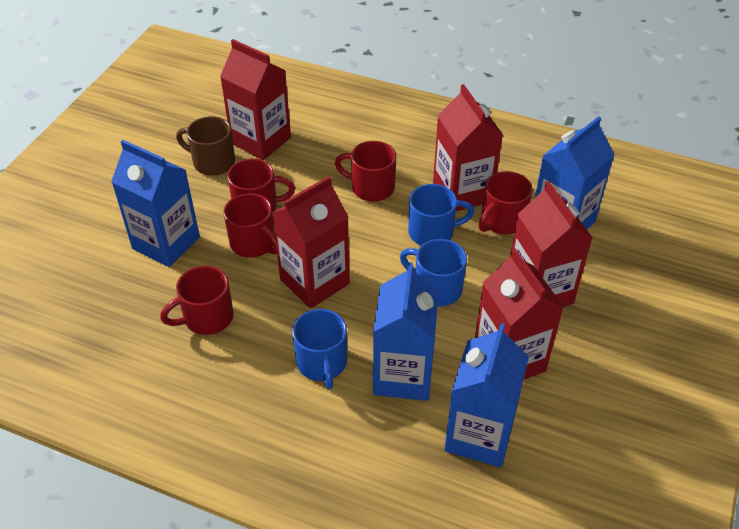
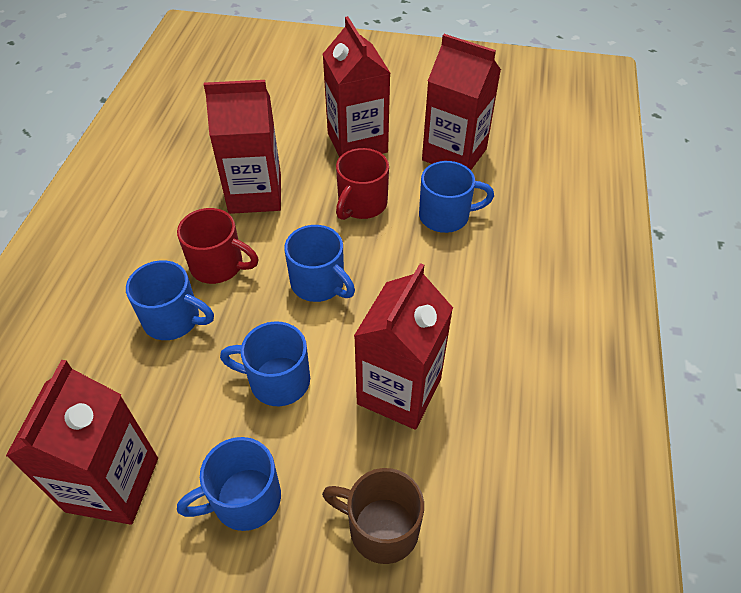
blue carton: 4 -> 0
blue mug: 3 -> 5
red mug: 5 -> 2

